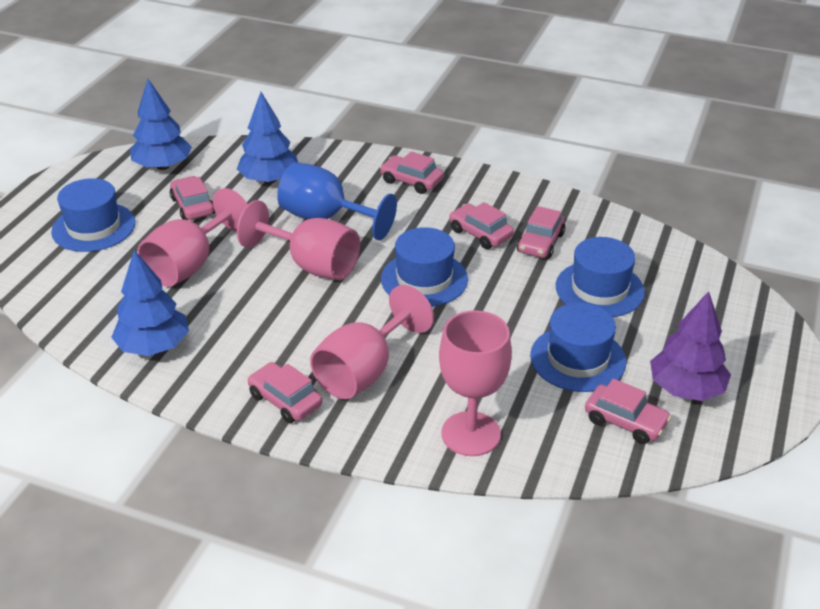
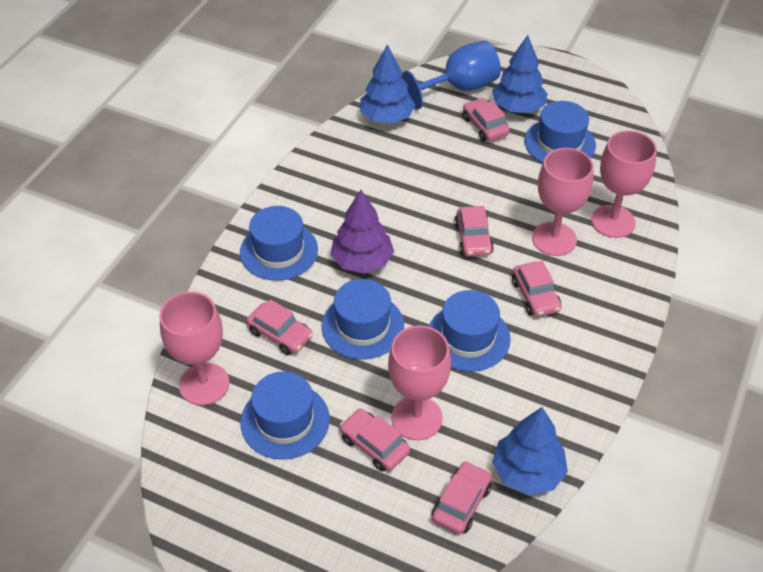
blue hat: 4 -> 5

